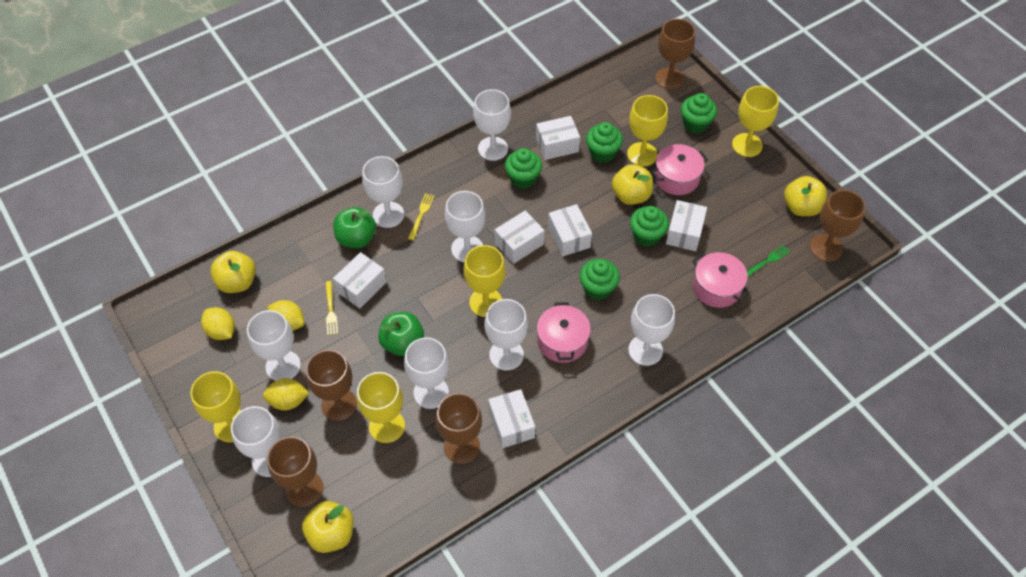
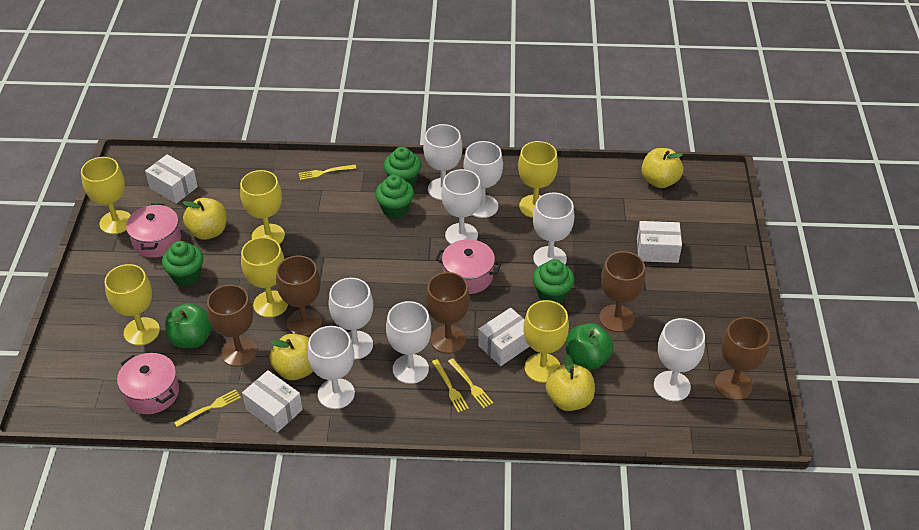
green cupcake: 5 -> 4
green fork: 1 -> 0
white box: 6 -> 4
yellow fork: 2 -> 4
yellow goblet: 5 -> 6
yellow lemon: 3 -> 0

